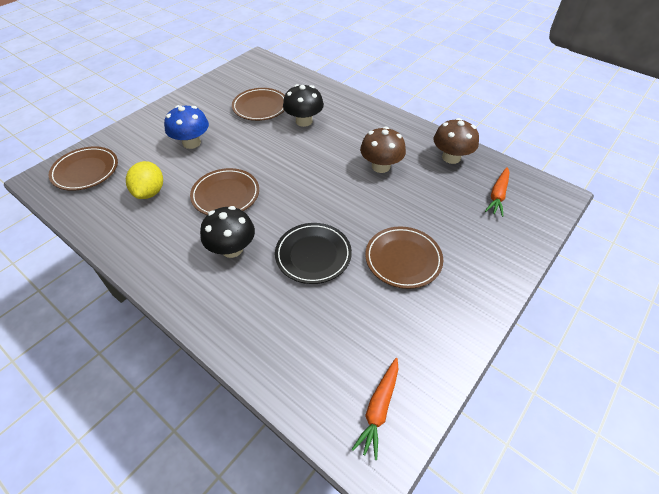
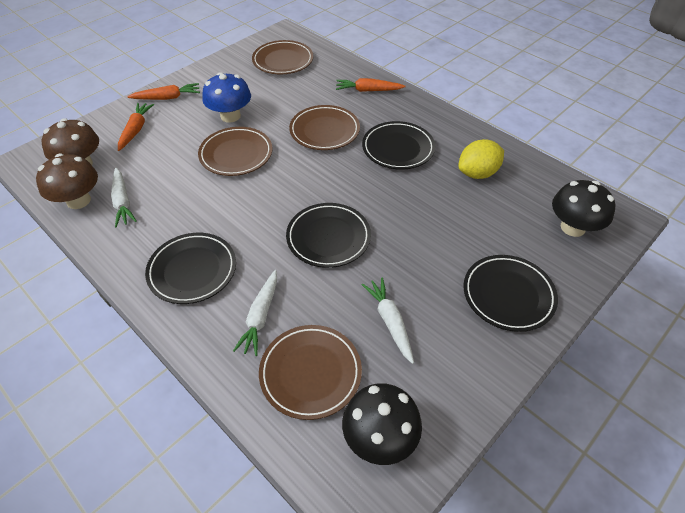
black plate: 1 -> 4
orange carrot: 2 -> 3
white carrot: 0 -> 3

